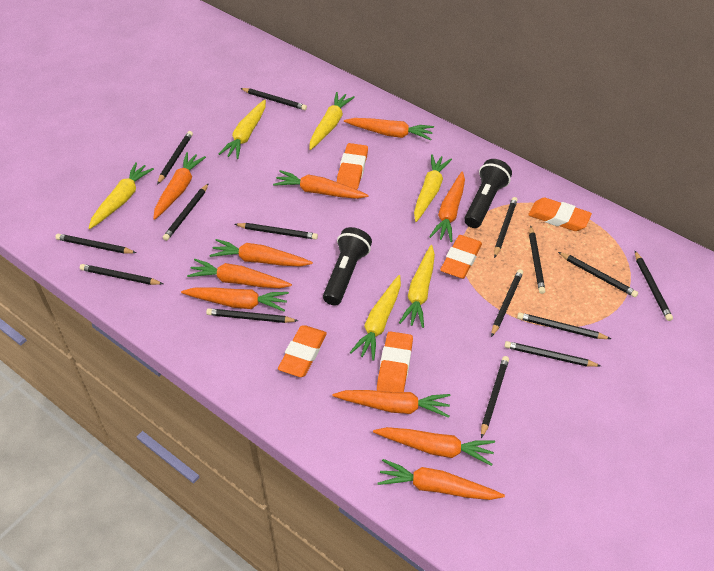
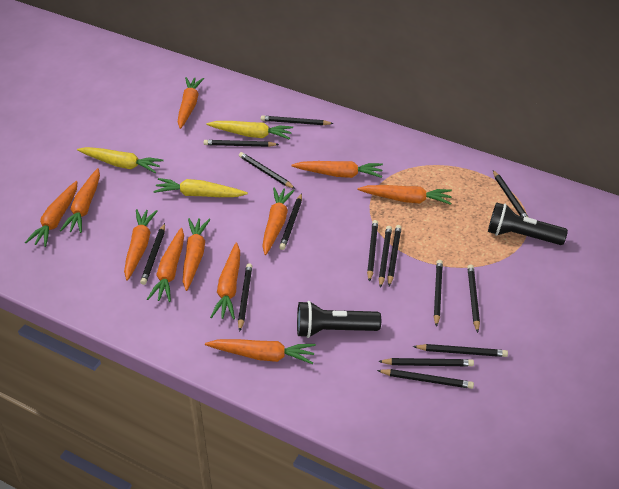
orange carrot: 10 -> 11
orange eraser: 5 -> 0
yellow carrot: 6 -> 3

